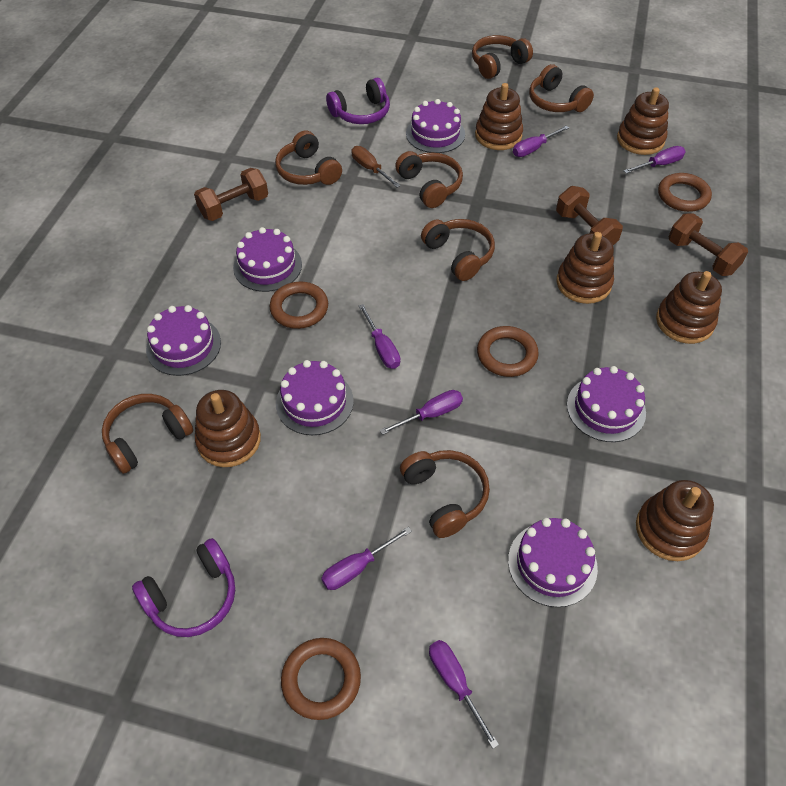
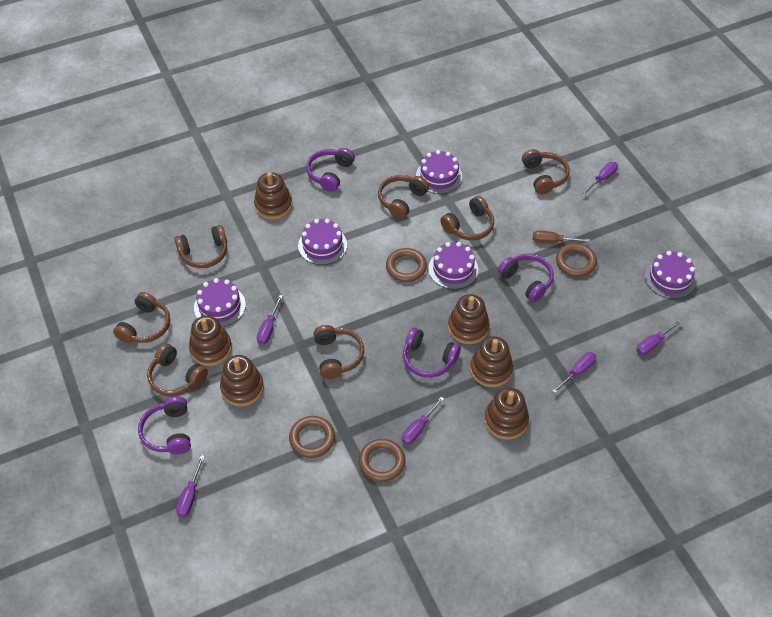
brown dumbbell: 3 -> 0
purple cake: 6 -> 5
purple headphones: 2 -> 4

